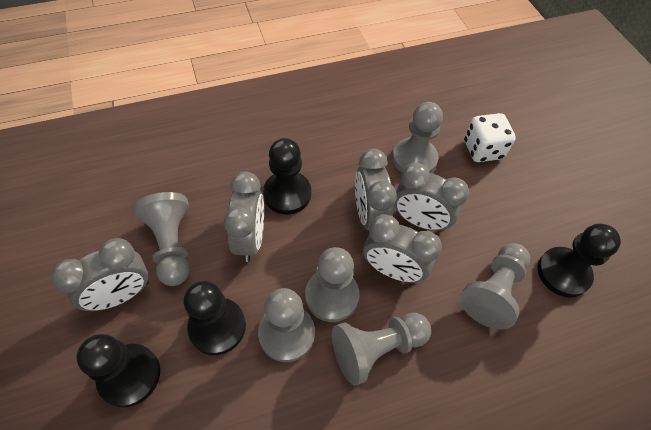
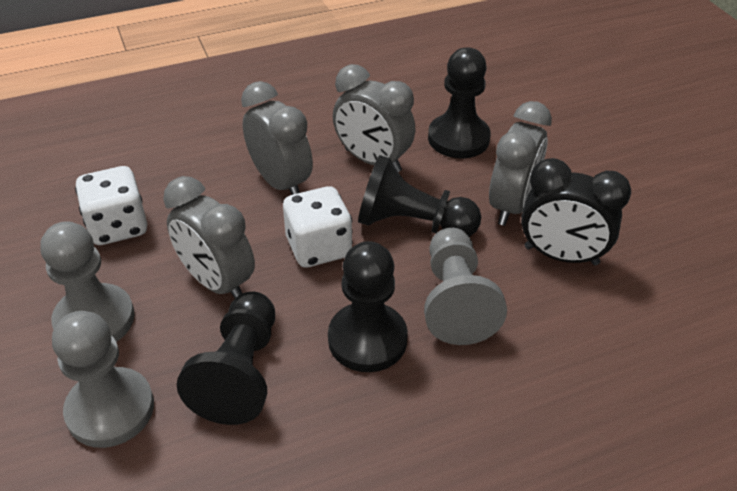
black clock: 0 -> 1
grey clock: 5 -> 4
grey pawn: 6 -> 3
white dice: 1 -> 2

